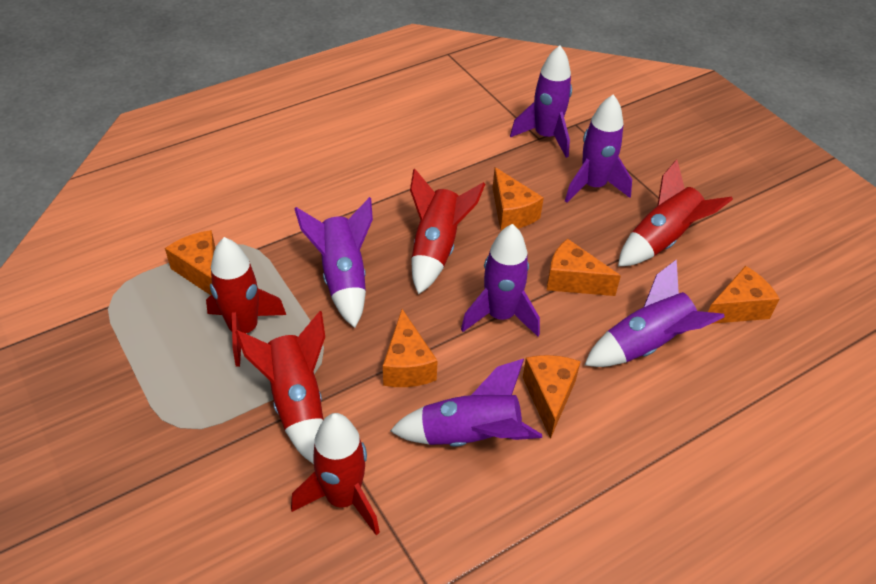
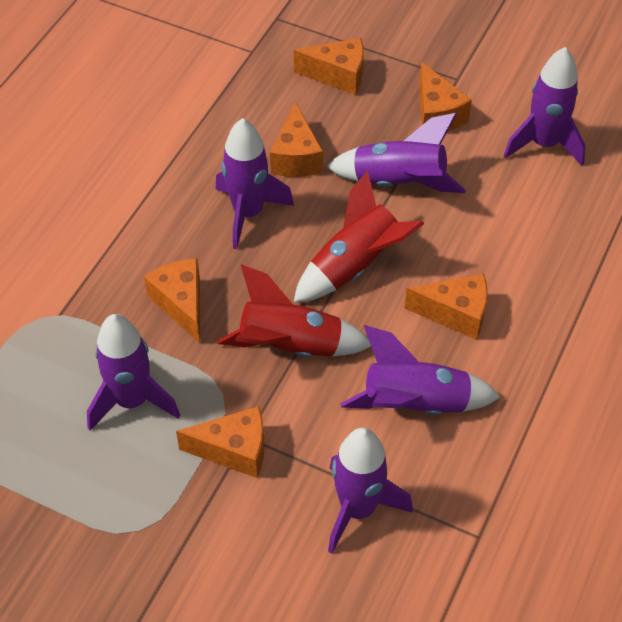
red rocket: 5 -> 2

